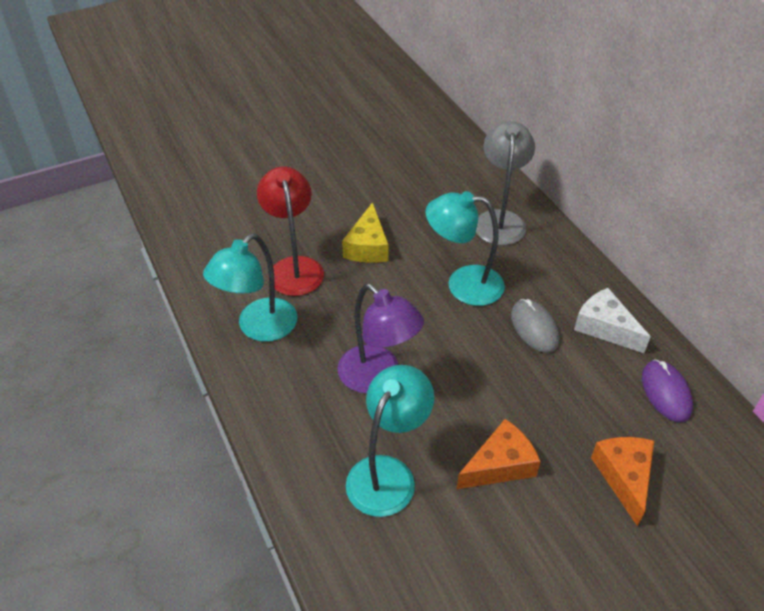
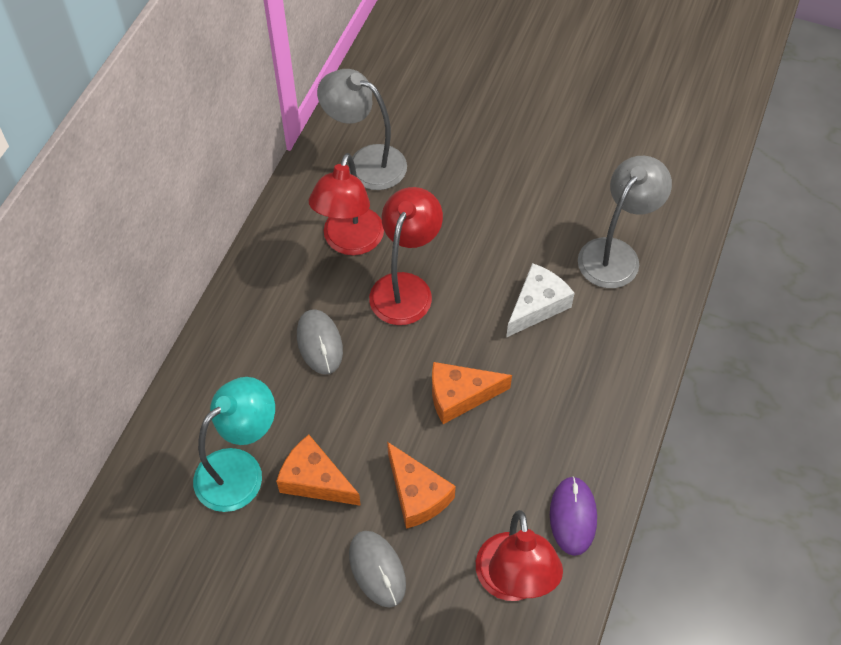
grey lamp: 1 -> 2
grey mouse: 1 -> 2
orange cheese: 2 -> 3
purple lamp: 1 -> 0
red lamp: 1 -> 3
turquoise lamp: 3 -> 1
yellow cheese: 1 -> 0

